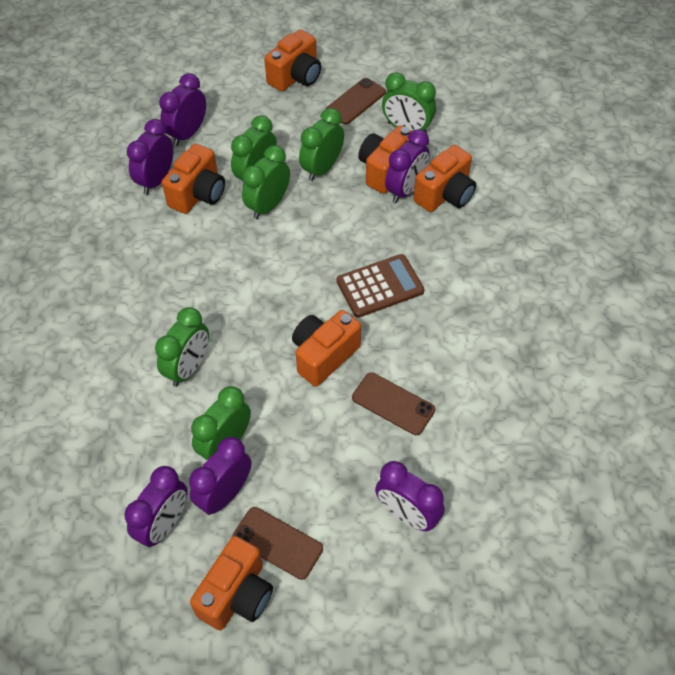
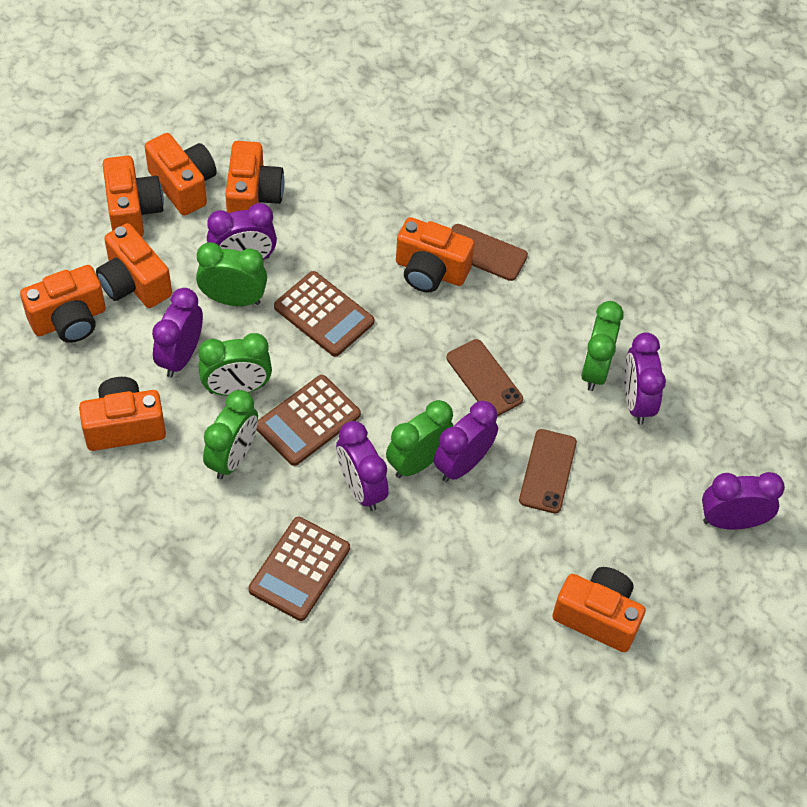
brown calculator: 1 -> 3
green clock: 6 -> 5
orange camera: 6 -> 8

